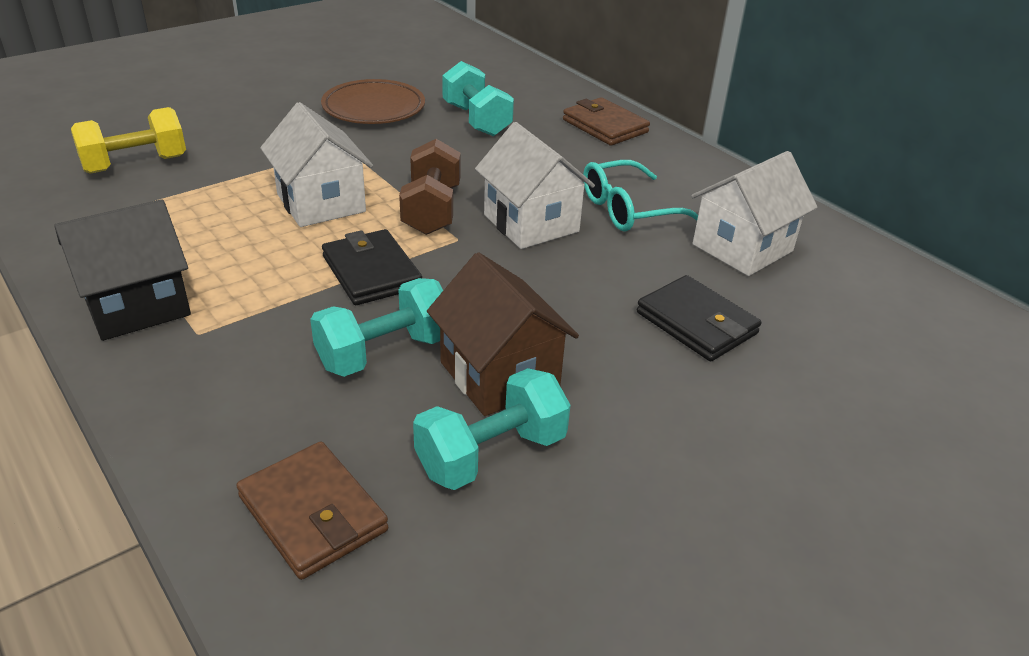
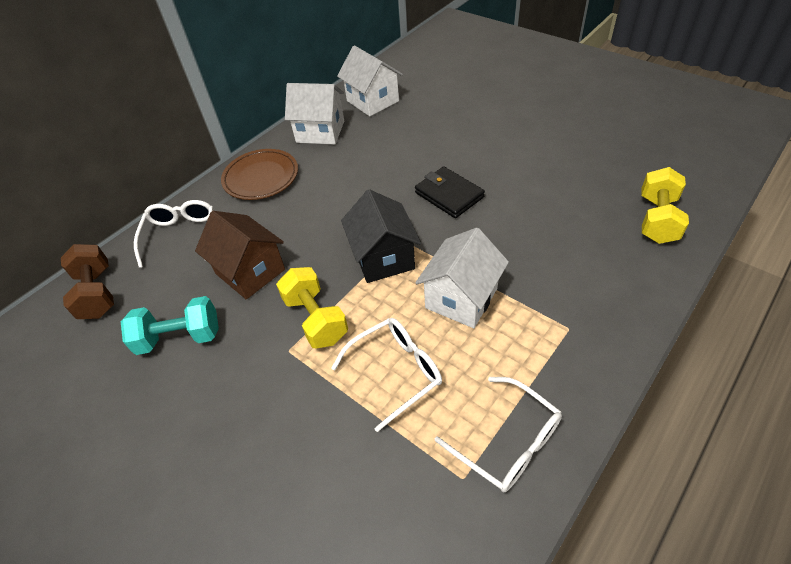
black wallet: 2 -> 1
brown wallet: 2 -> 0
turquoise dumbbell: 3 -> 1
turquoise glasses: 1 -> 0
white glasses: 0 -> 3
yellow dumbbell: 1 -> 2

